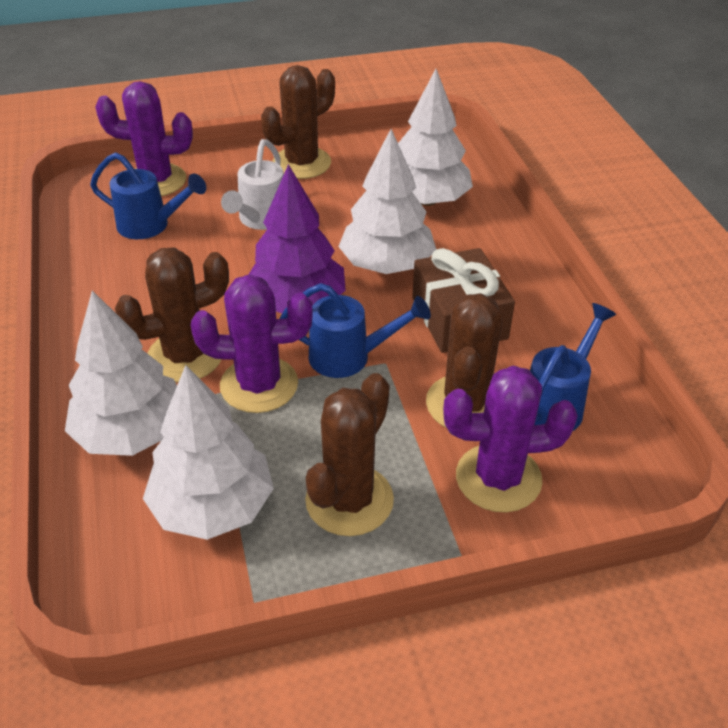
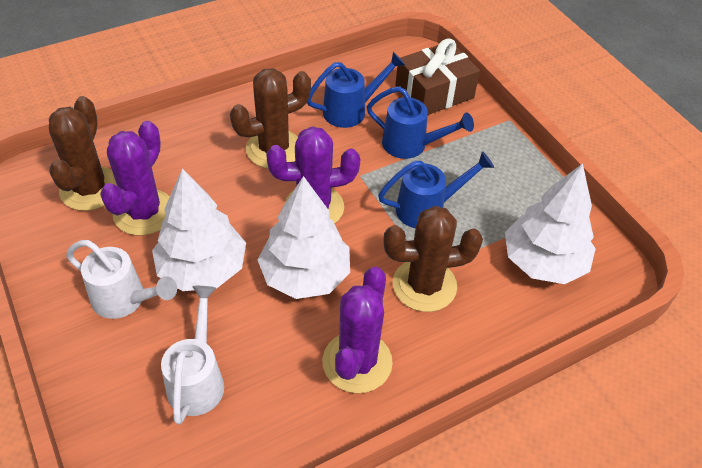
brown cactus: 4 -> 3
purple tree: 1 -> 0
white tree: 4 -> 3
white watering can: 1 -> 2

